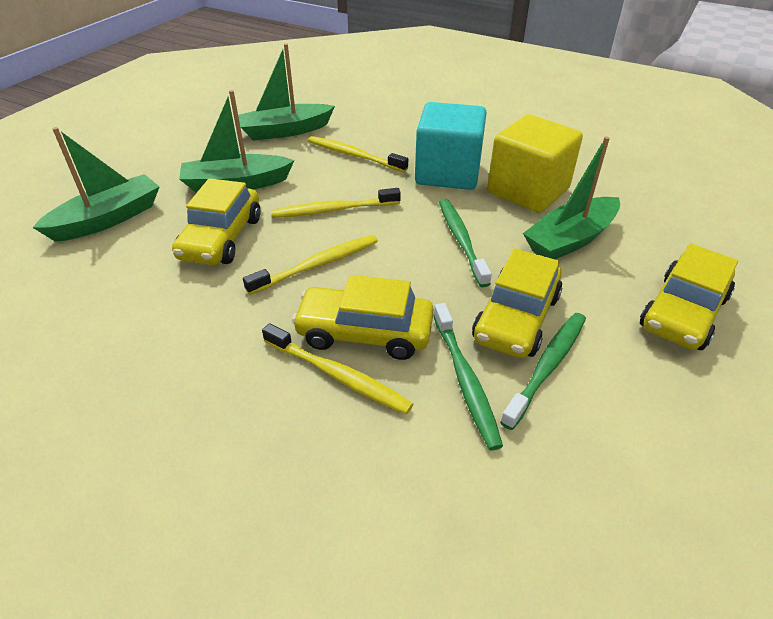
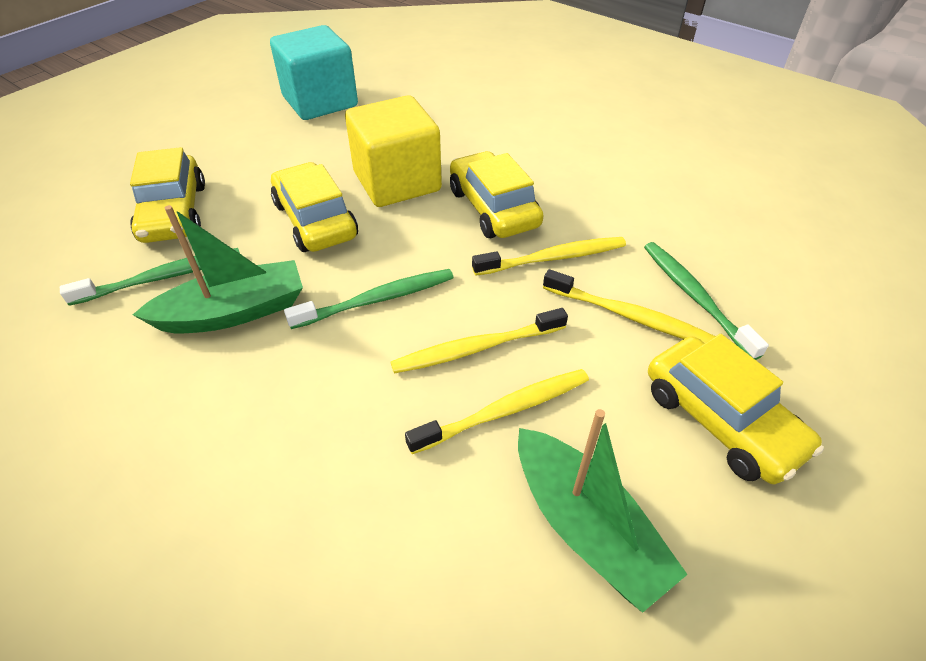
green boat: 4 -> 2

